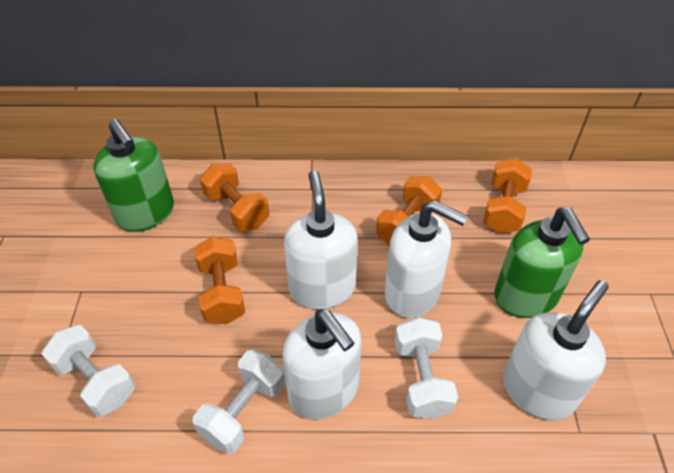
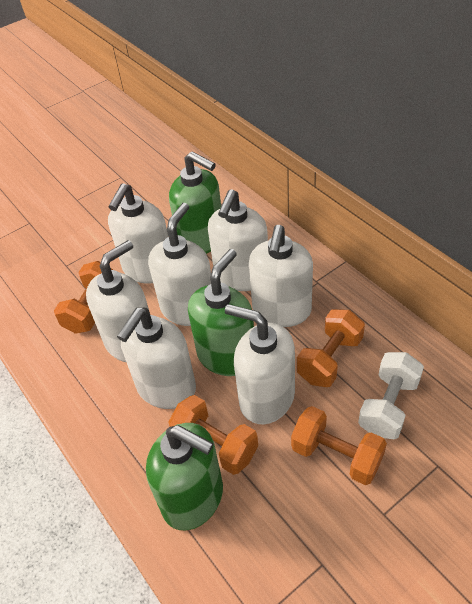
green soap dispenser: 2 -> 3
white dumbbell: 3 -> 1
white soap dispenser: 4 -> 7

